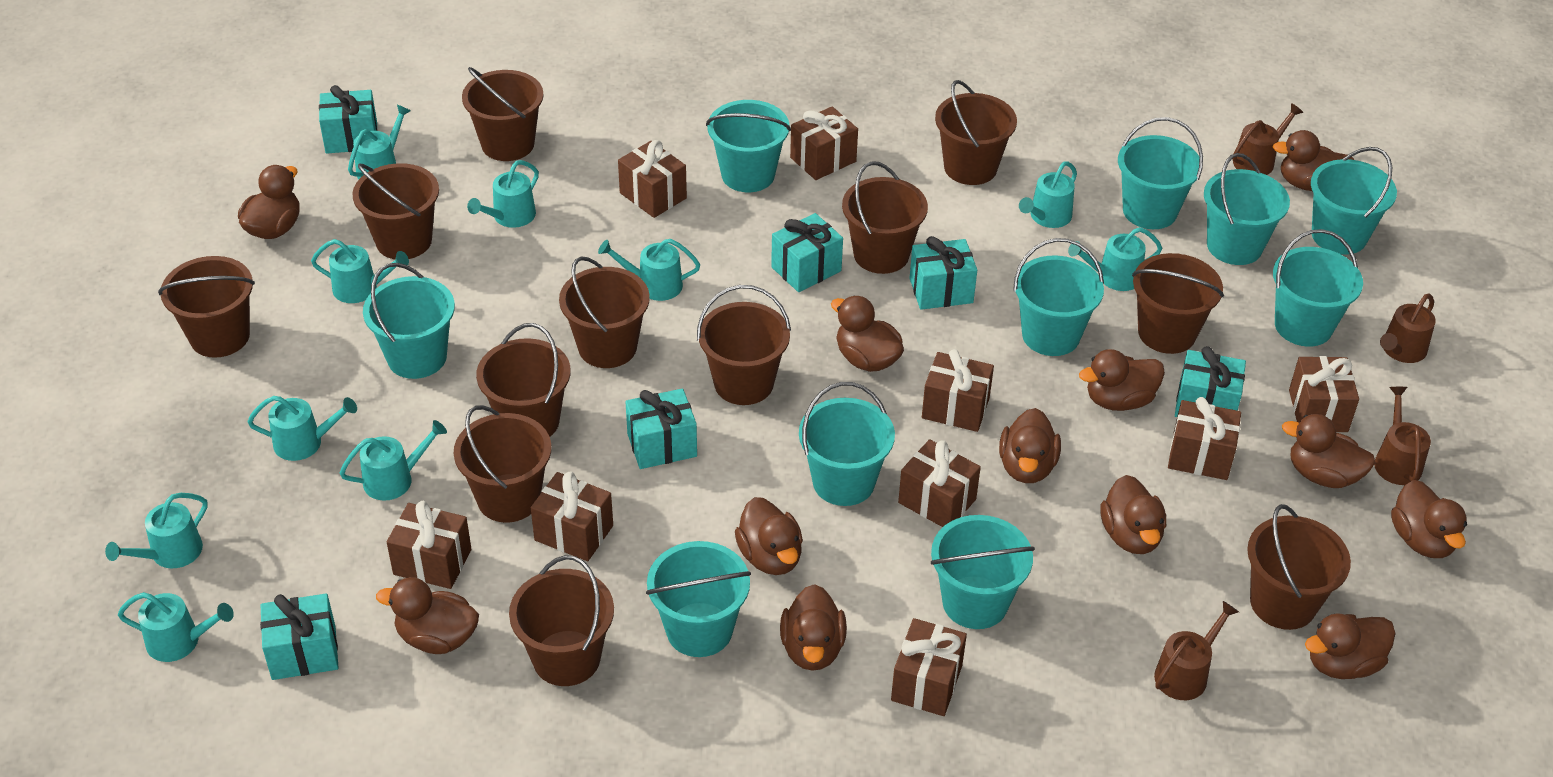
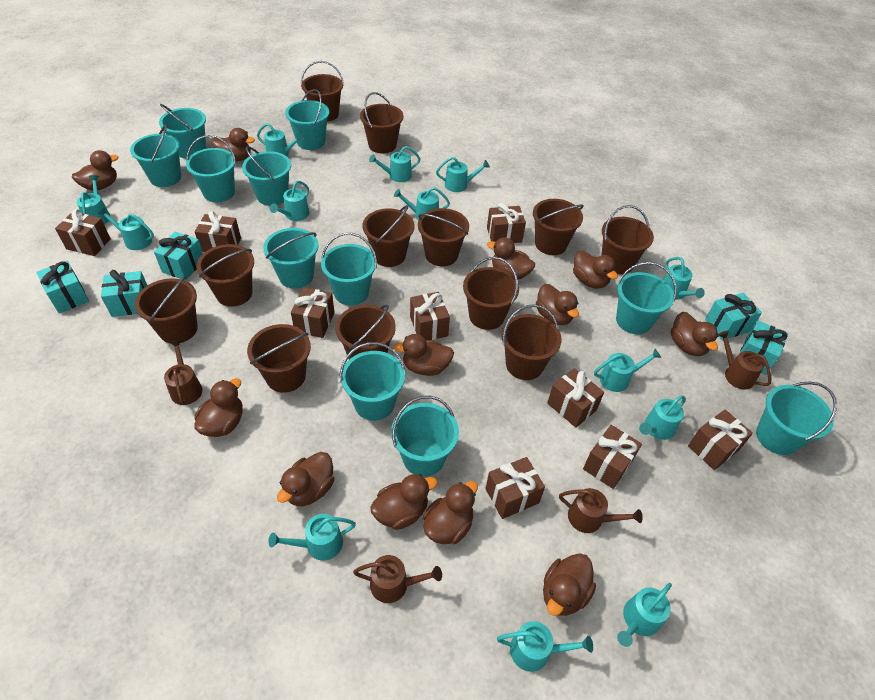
turquoise bucket: 10 -> 11
turquoise gift: 6 -> 5
turquoise watering can: 10 -> 13

